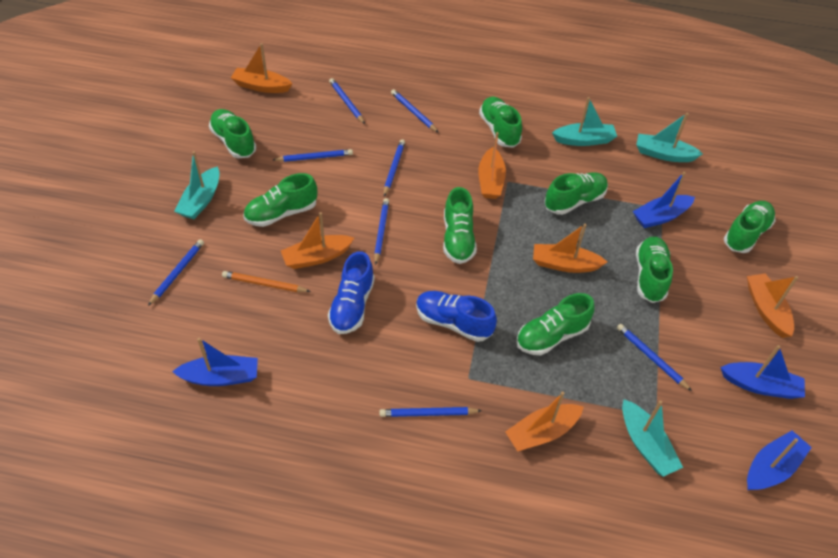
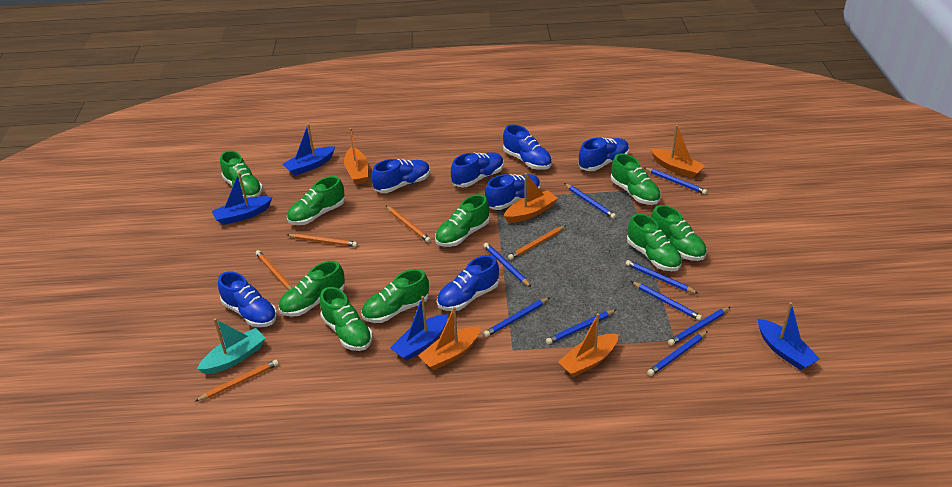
blue pencil: 8 -> 9
blue shoe: 2 -> 7
green shoe: 8 -> 9
orange boat: 6 -> 5
orange pencil: 1 -> 5
turquoise boat: 4 -> 1

